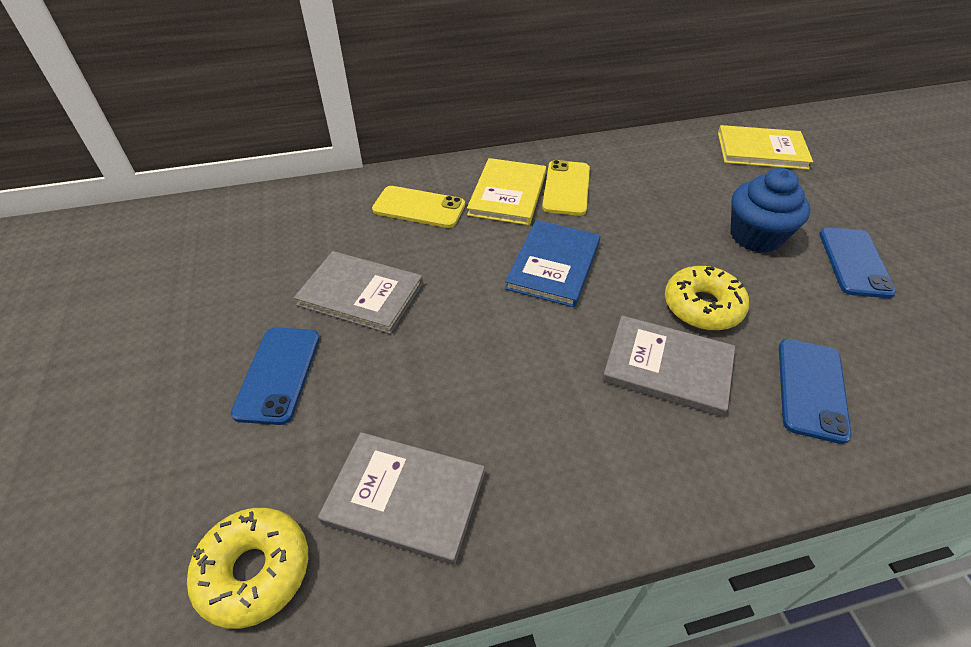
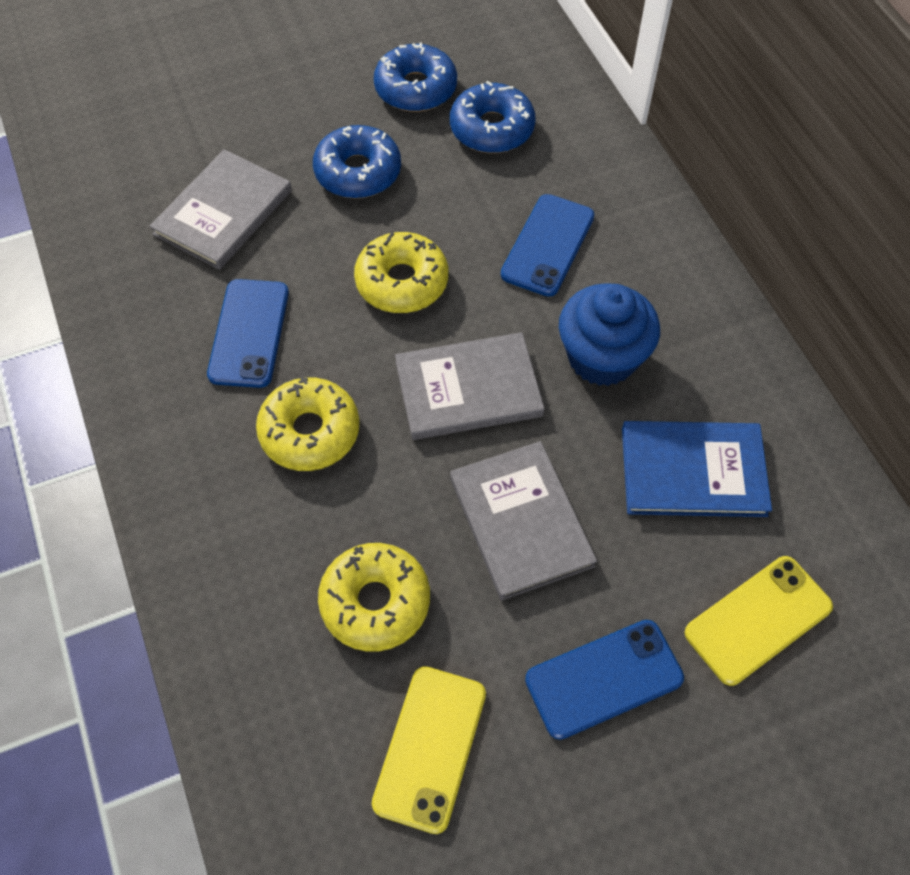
blue donut: 0 -> 3
yellow book: 2 -> 0
yellow donut: 2 -> 3

